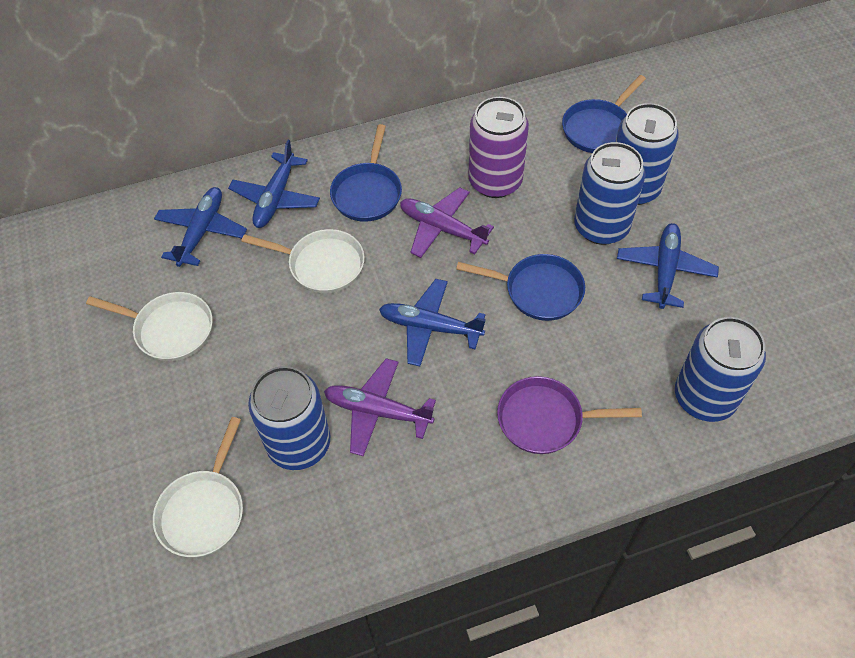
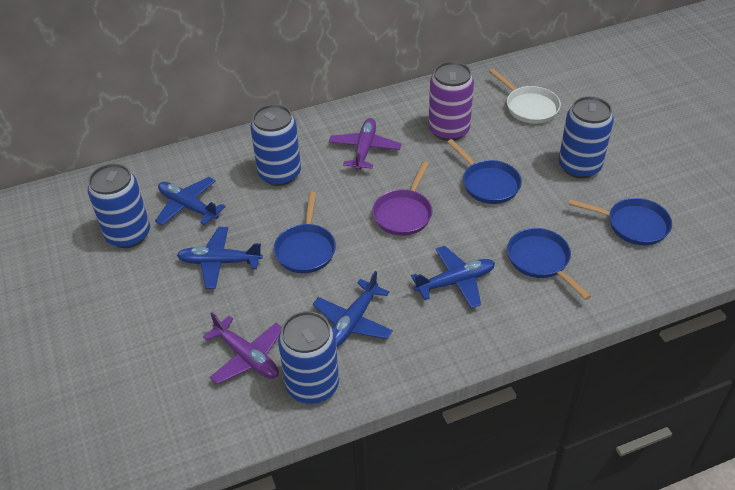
blue pan: 3 -> 4
white pan: 3 -> 1

